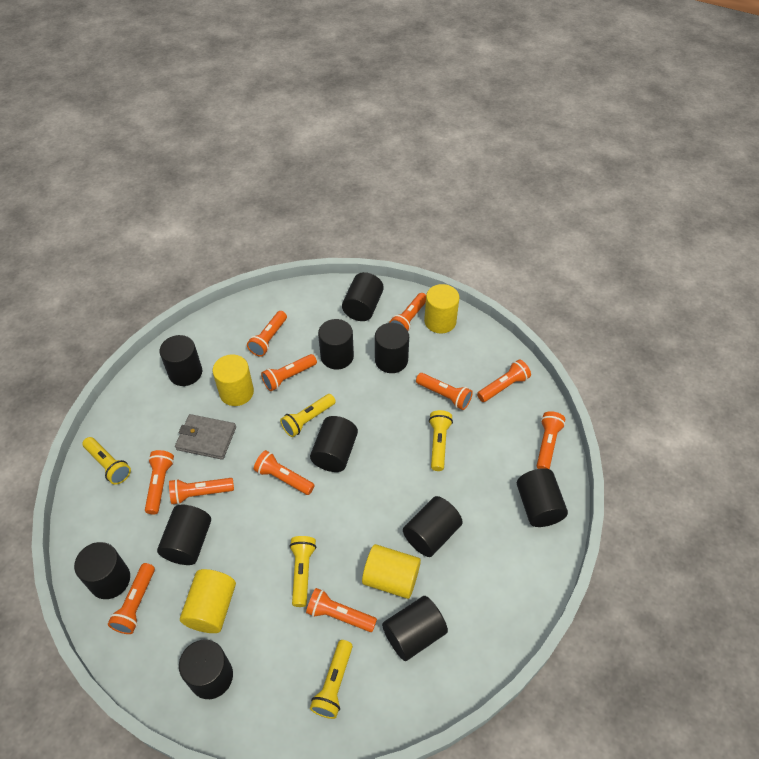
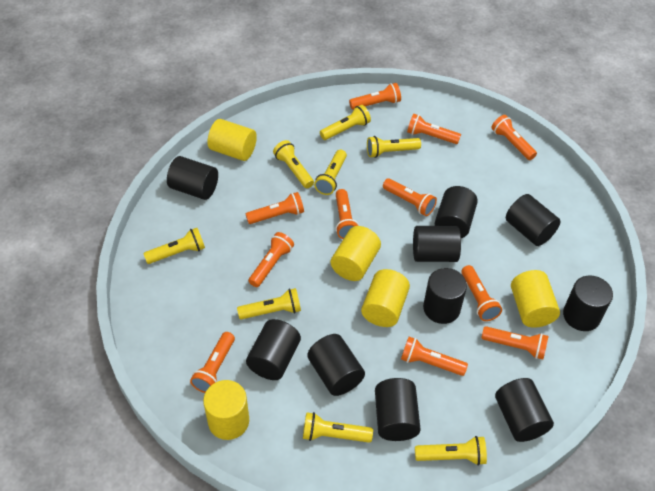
black cylinder: 11 -> 10
grey wallet: 1 -> 0
yellow cylinder: 4 -> 5
yellow flashlight: 5 -> 8

